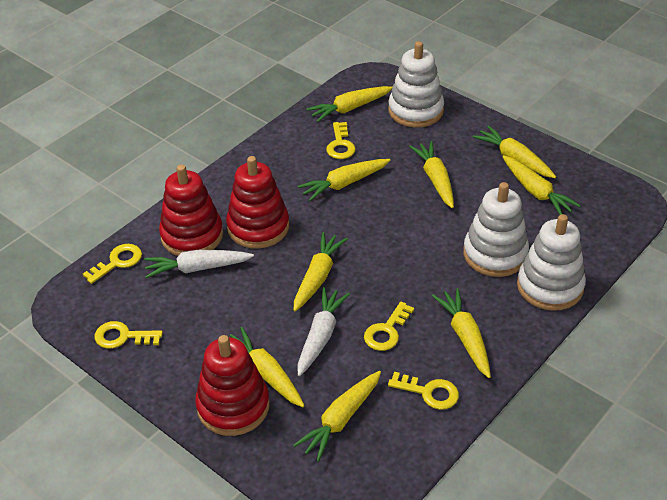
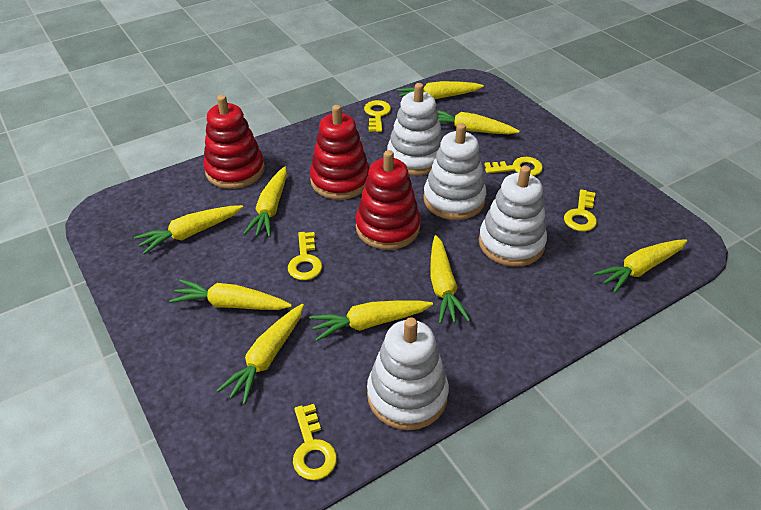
white carrot: 2 -> 0
white stacking toy: 3 -> 4

